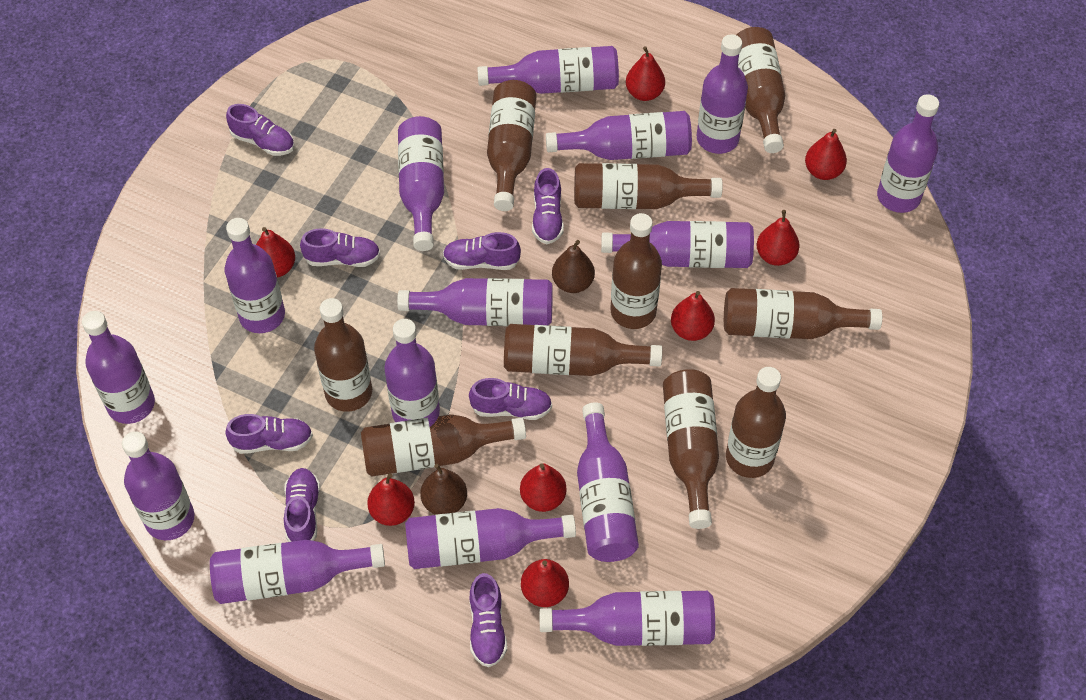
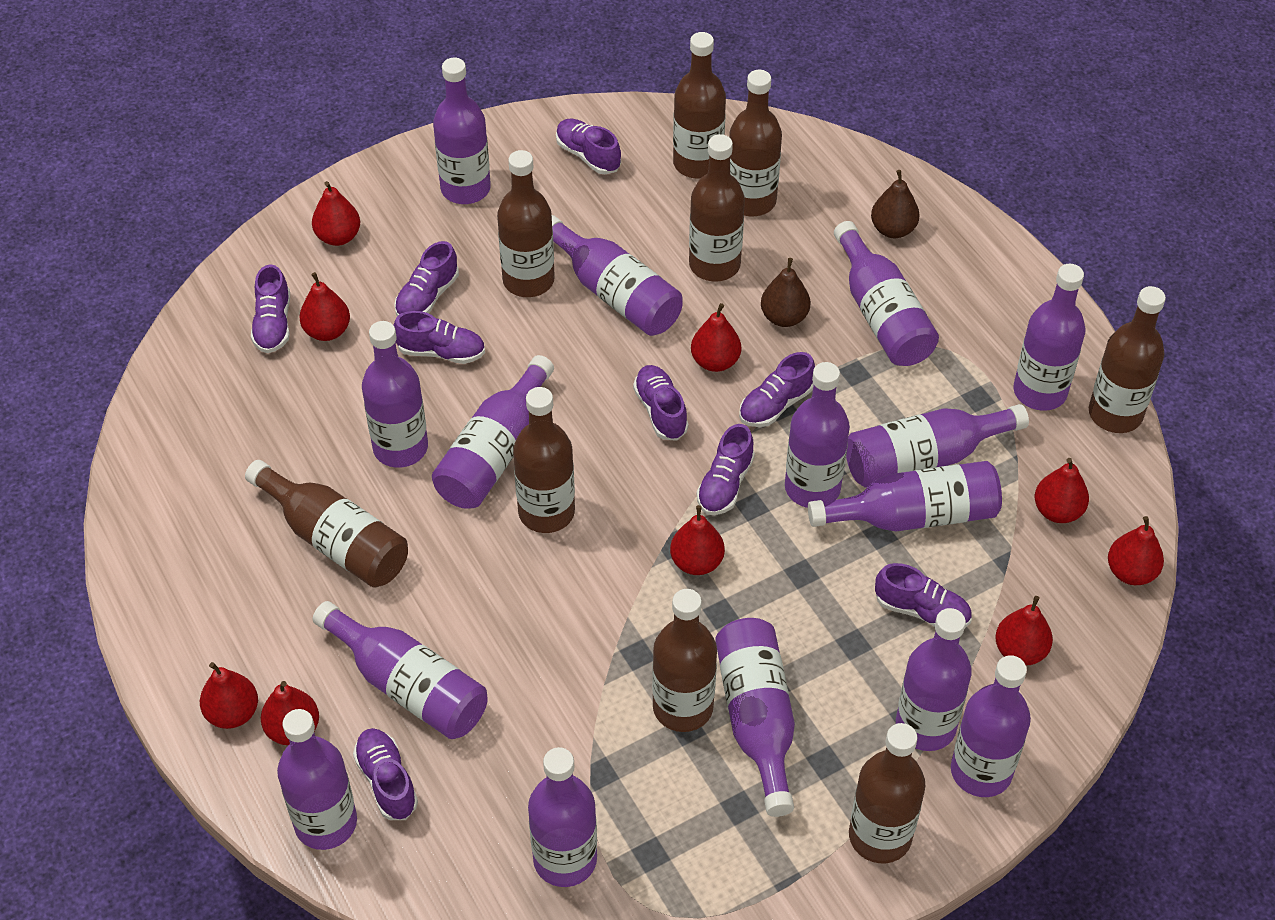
brown bottle: 10 -> 9
purple shoe: 8 -> 9
red pear: 8 -> 9

